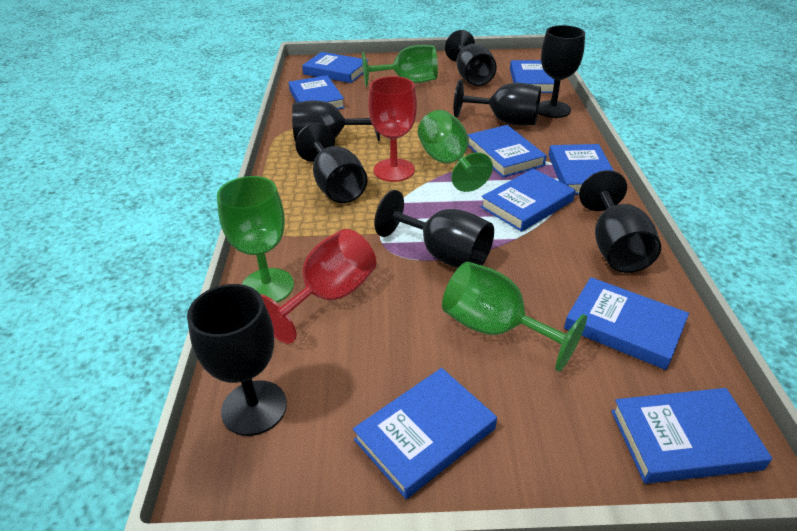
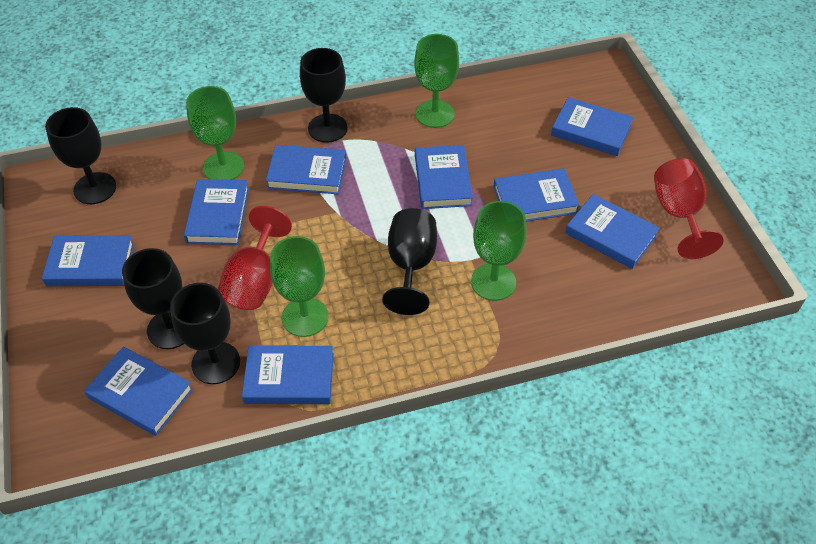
black goblet: 8 -> 5

